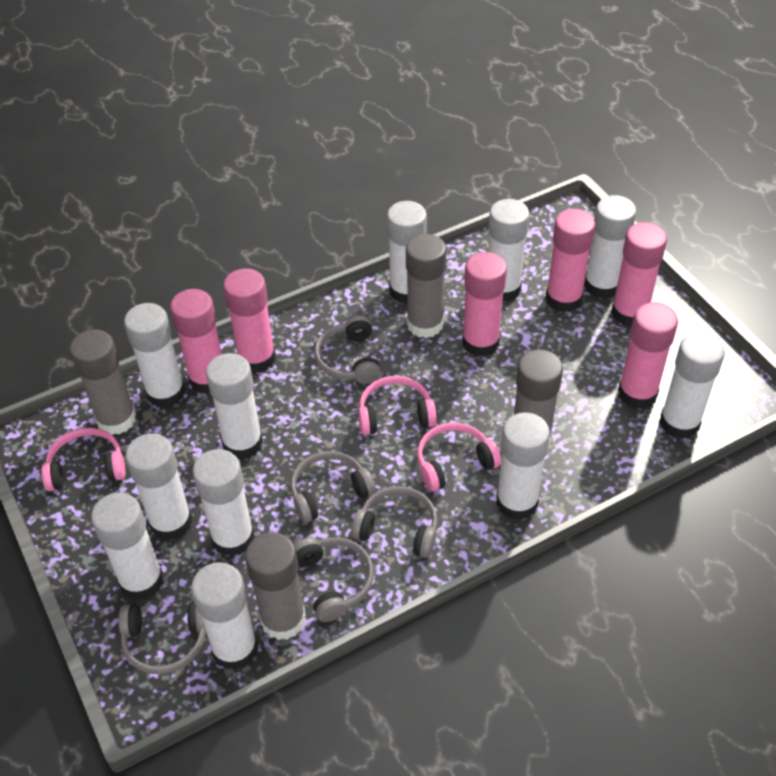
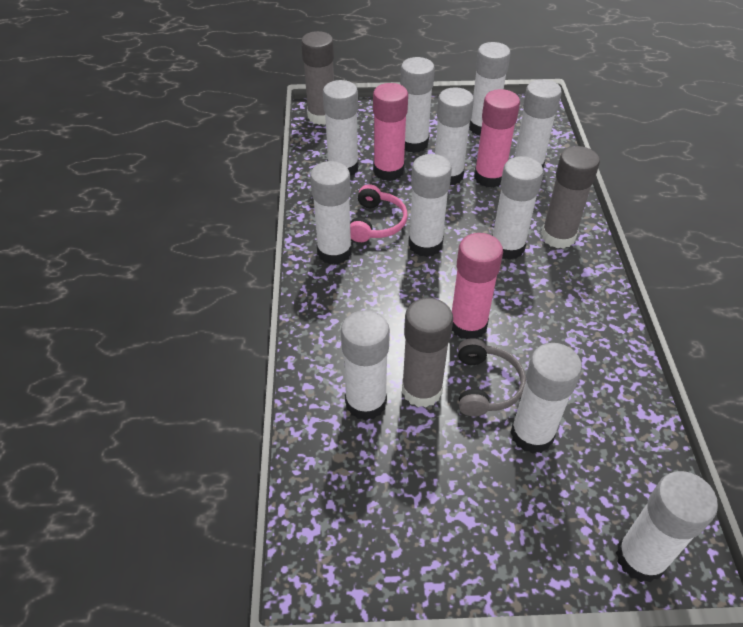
grey glue stick: 4 -> 3
grey headphones: 5 -> 1
pink glue stick: 6 -> 3
pink headphones: 3 -> 1

